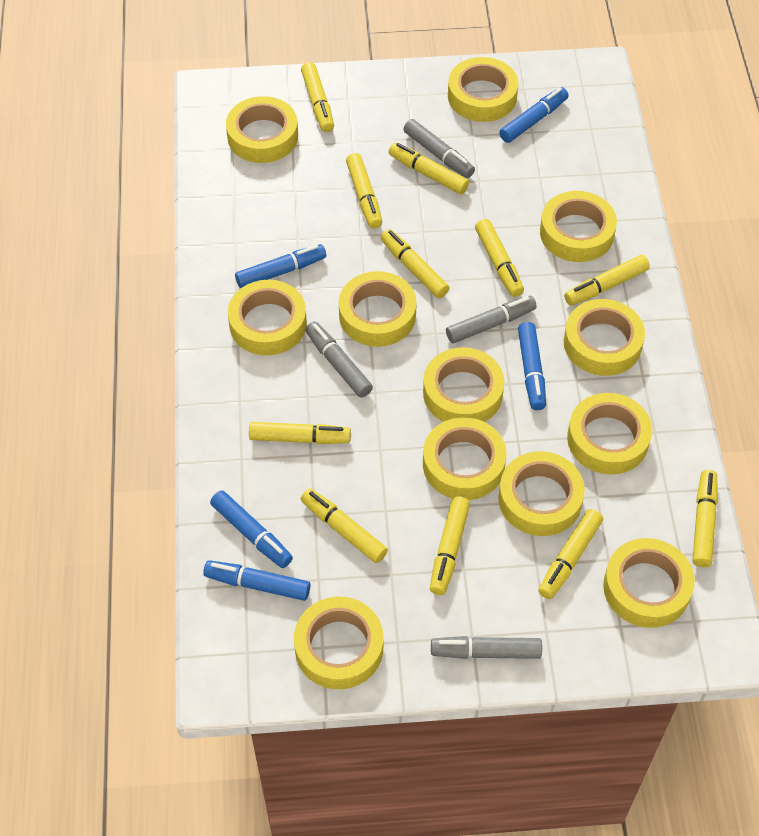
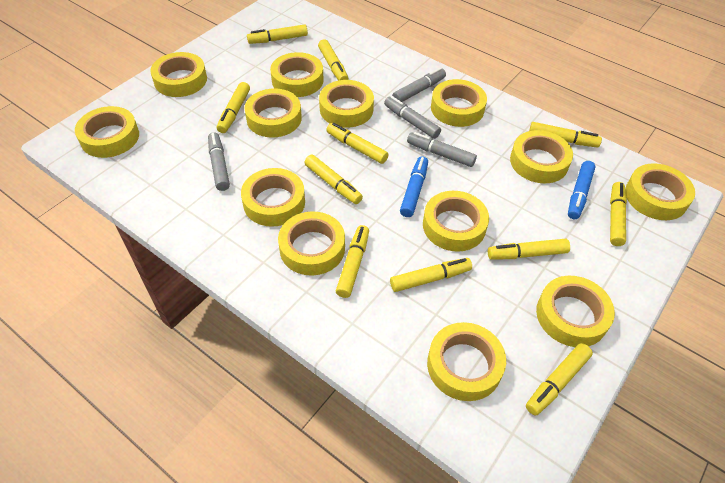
blue marker: 5 -> 2
yellow tape: 12 -> 13

